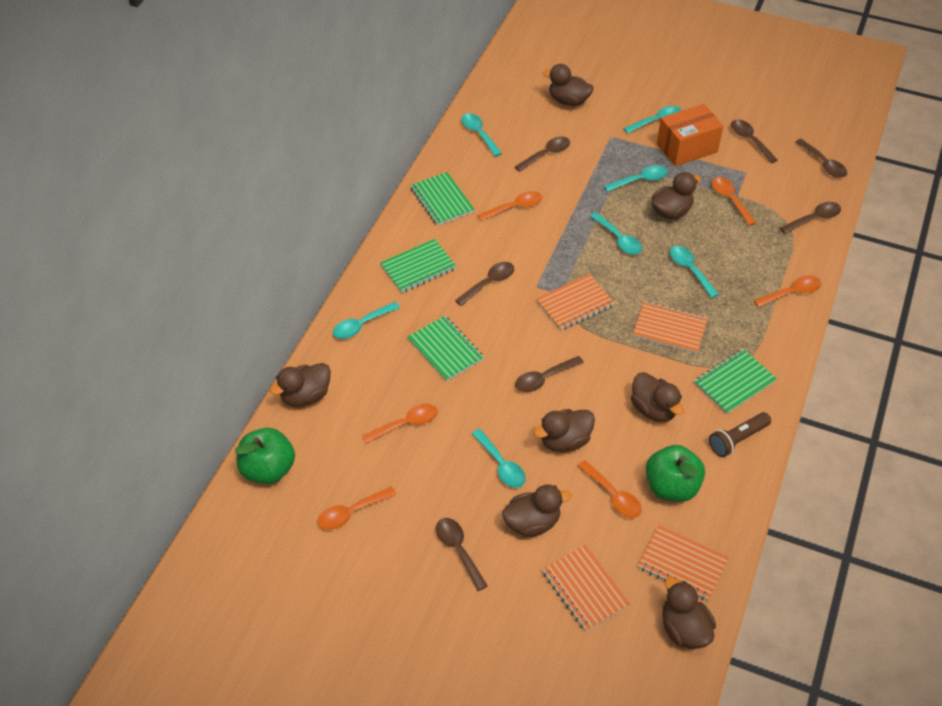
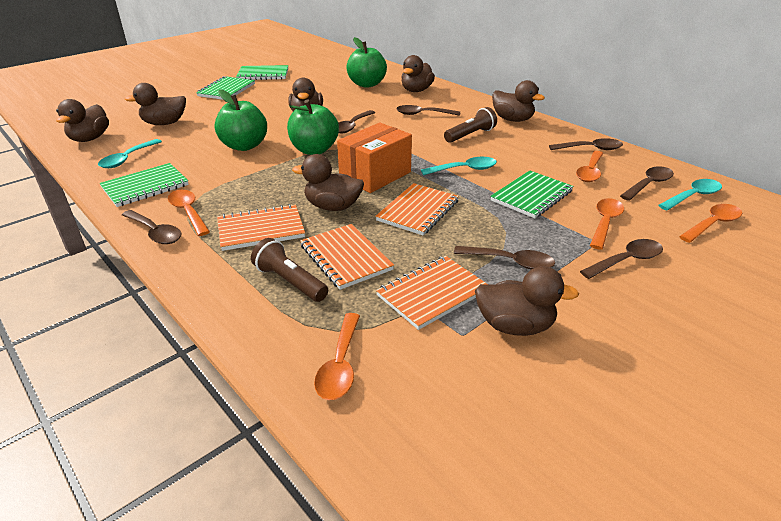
brown flashlight: 1 -> 2
green apple: 2 -> 3
orange spoon: 6 -> 5
turquoise spoon: 7 -> 3

